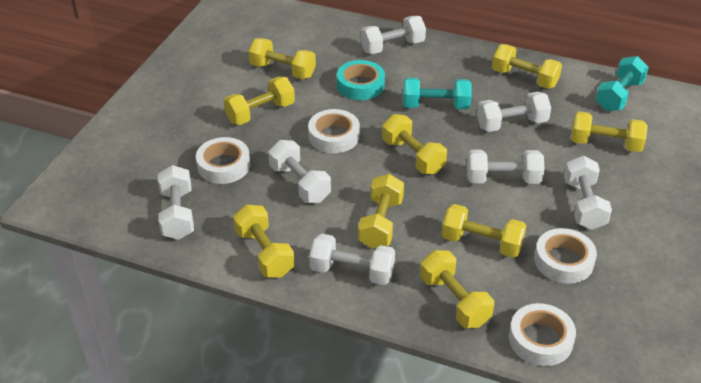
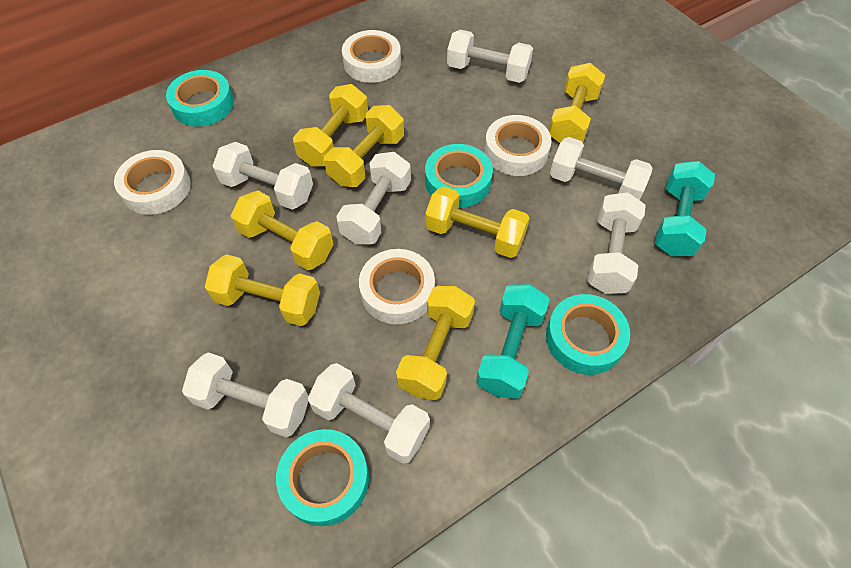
turquoise tape: 1 -> 4
yellow dumbbell: 9 -> 7

